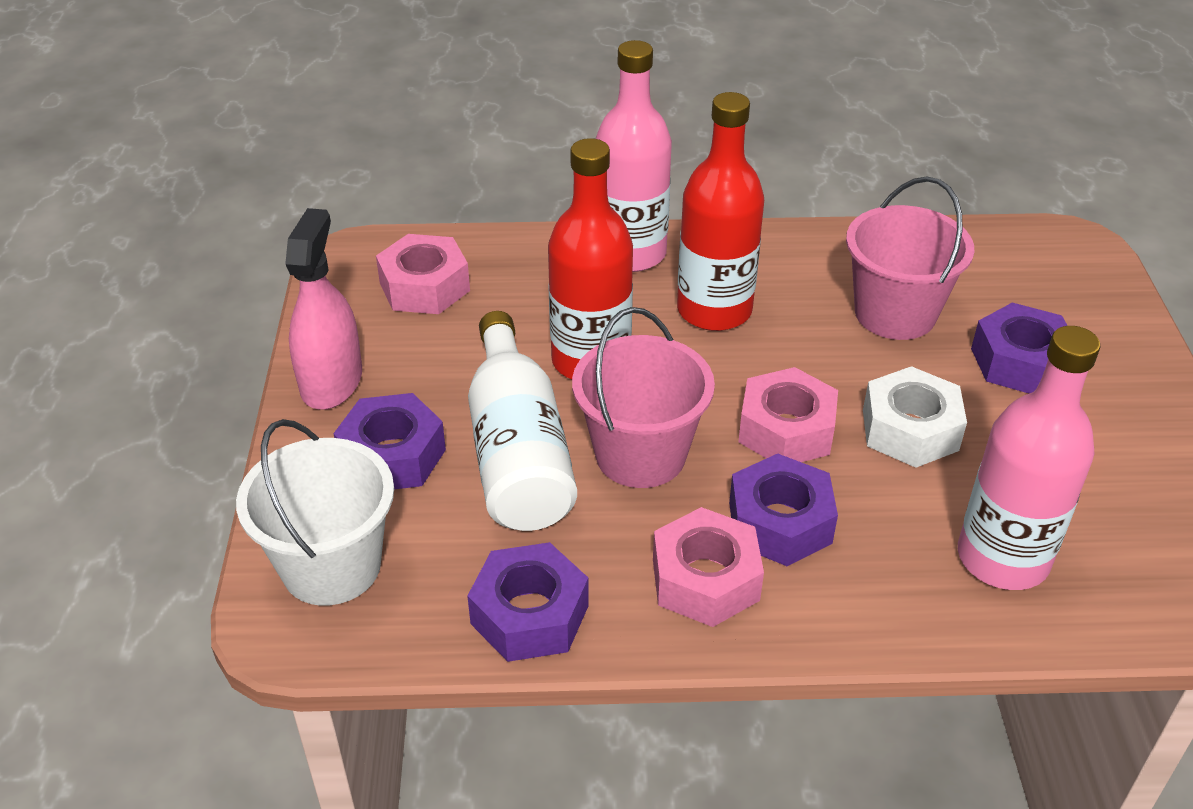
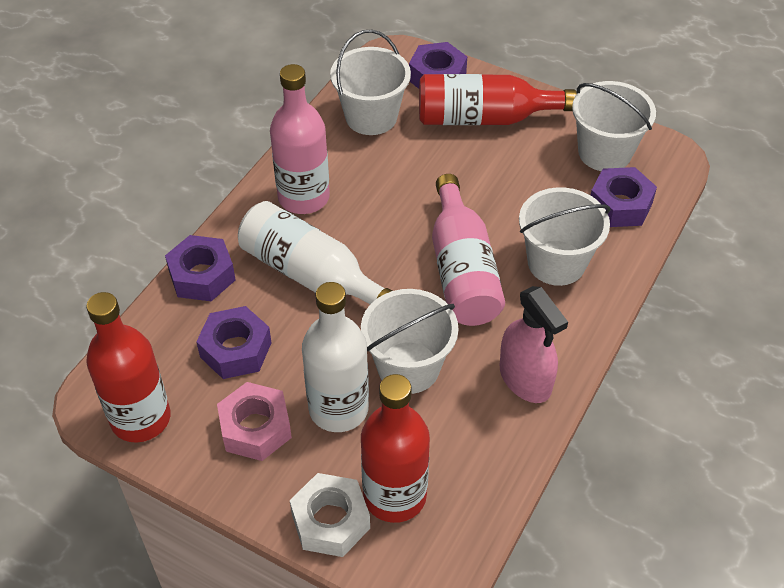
pink bucket: 2 -> 0
pink nut: 3 -> 1
red bottle: 2 -> 3
white bottle: 1 -> 2
white bucket: 1 -> 4

